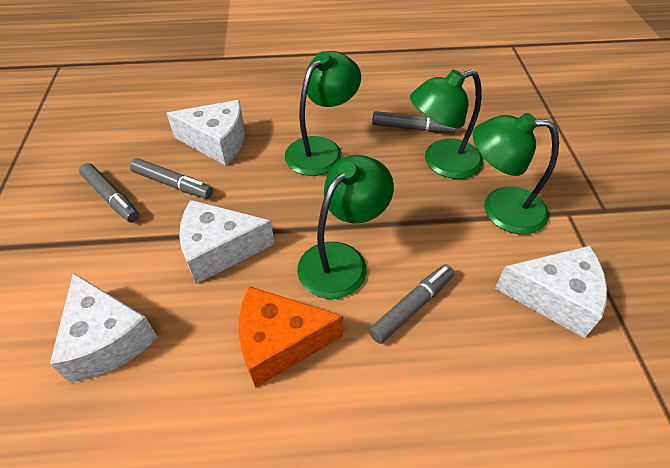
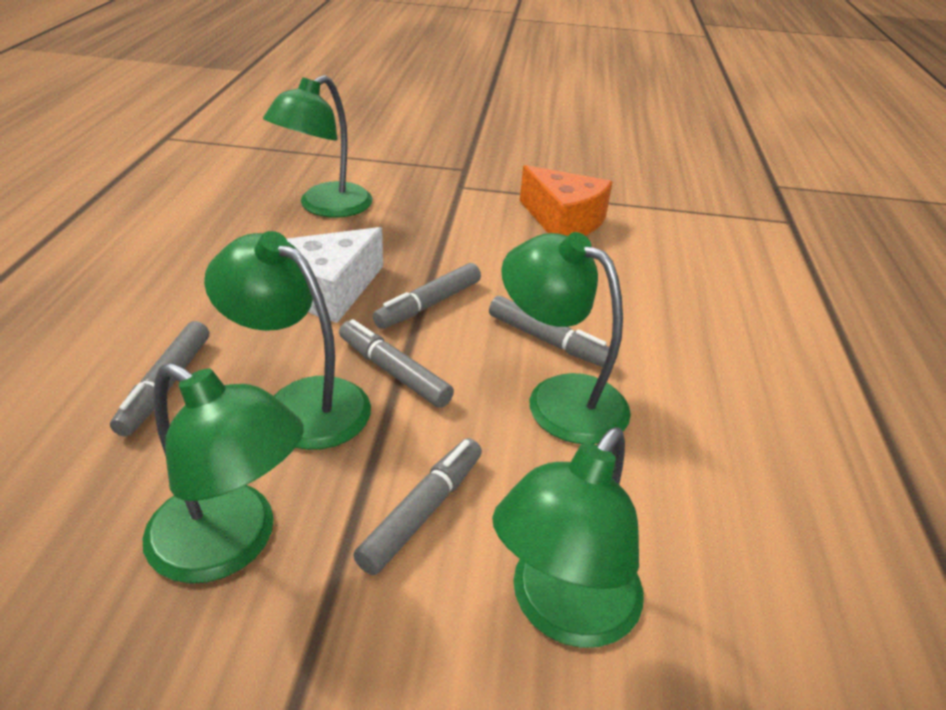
green lamp: 4 -> 5
grey marker: 4 -> 5
white cheese: 4 -> 1

